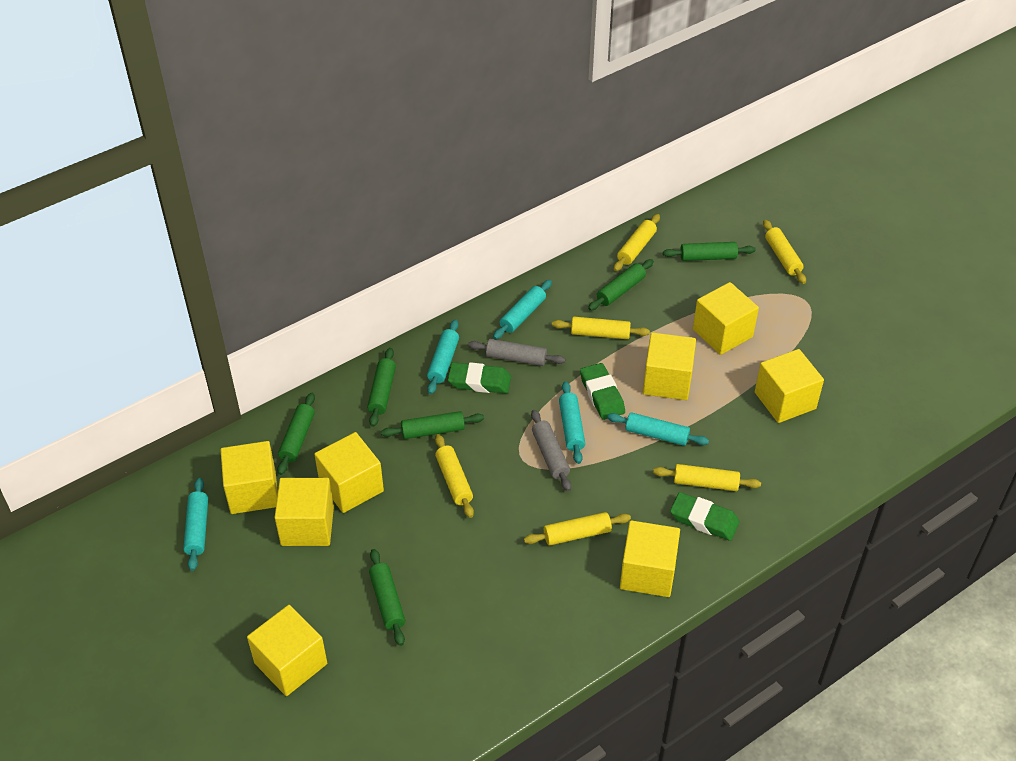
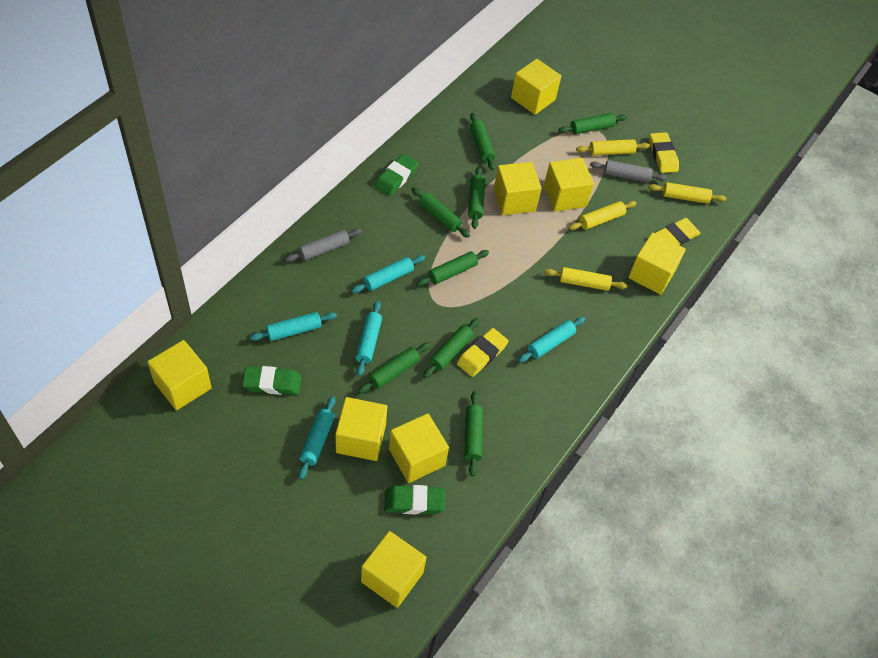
green rolling pin: 6 -> 8
yellow eraser: 0 -> 3
yellow rolling pin: 6 -> 4

